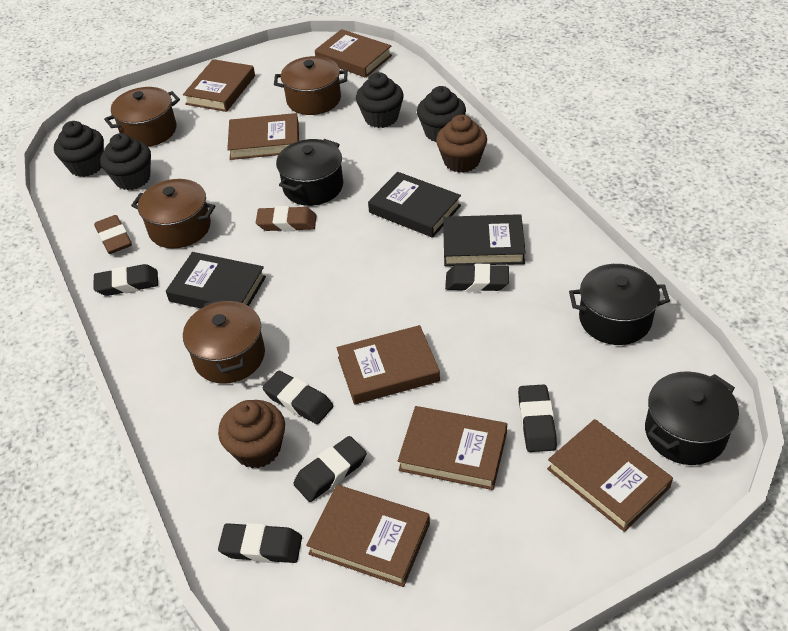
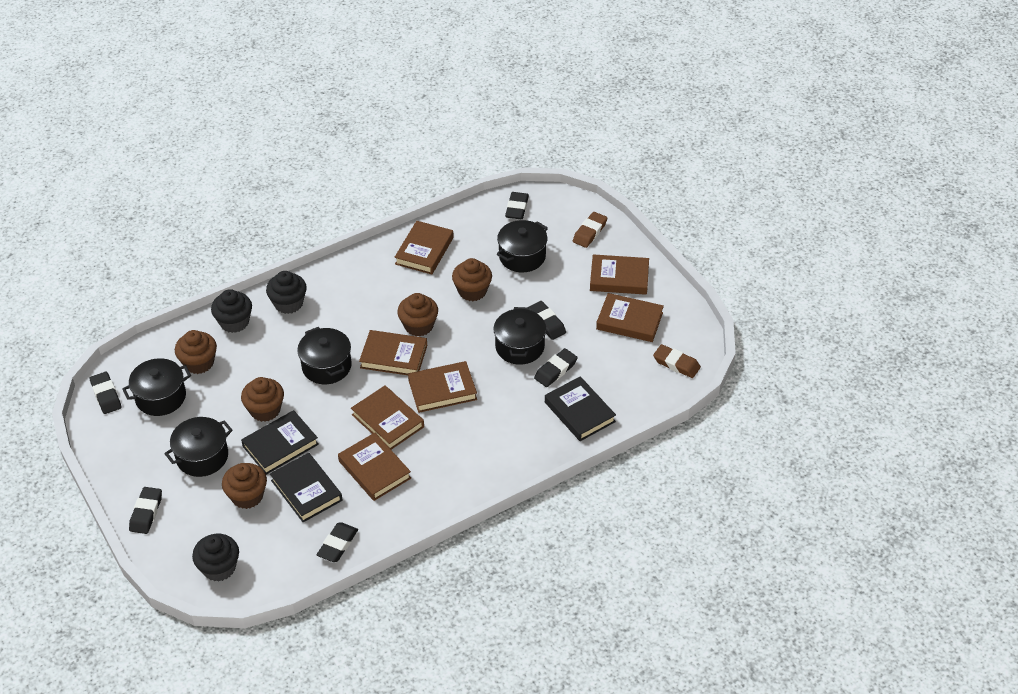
black cupcake: 4 -> 3
black pot: 3 -> 5
brown cupcake: 2 -> 5
brown pot: 4 -> 0

